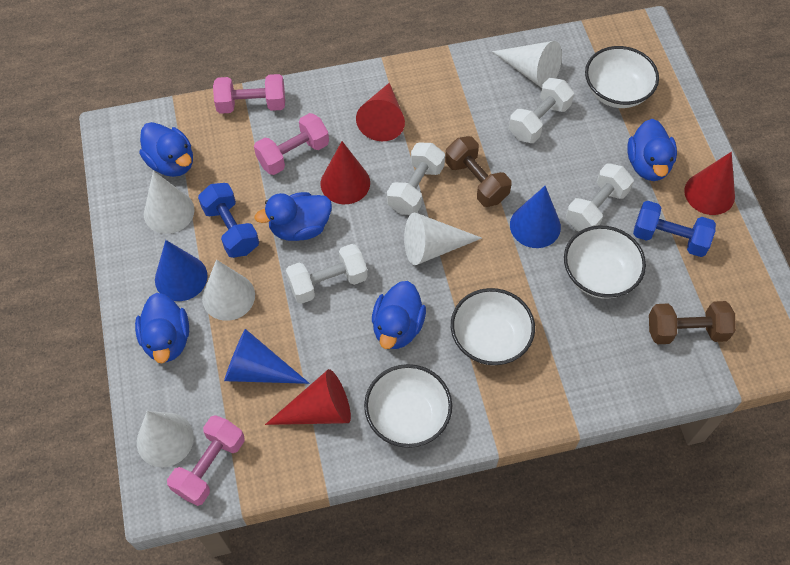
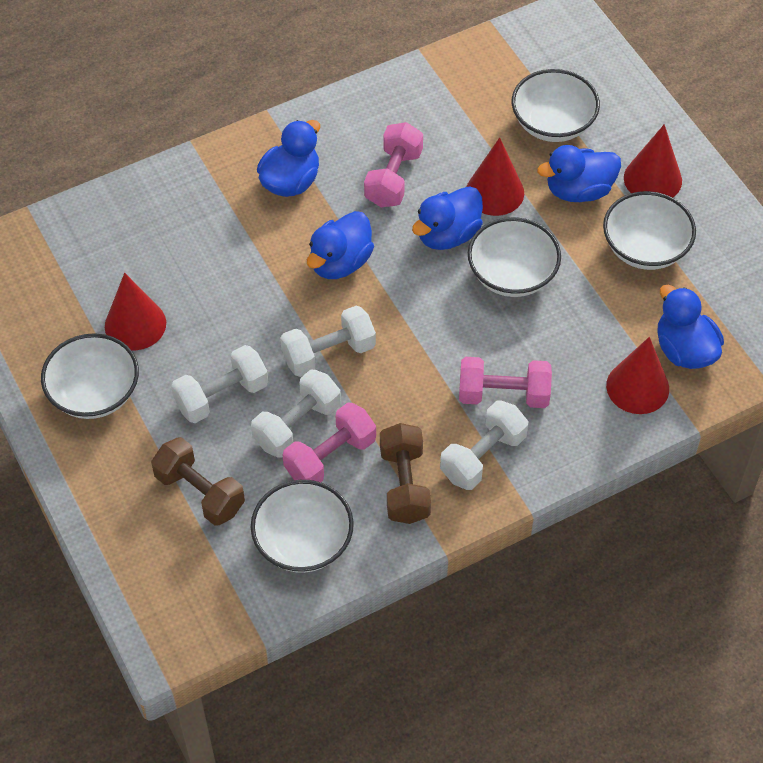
blue cone: 3 -> 0
blue dumbbell: 2 -> 0
white bowl: 4 -> 5
white cone: 5 -> 0

